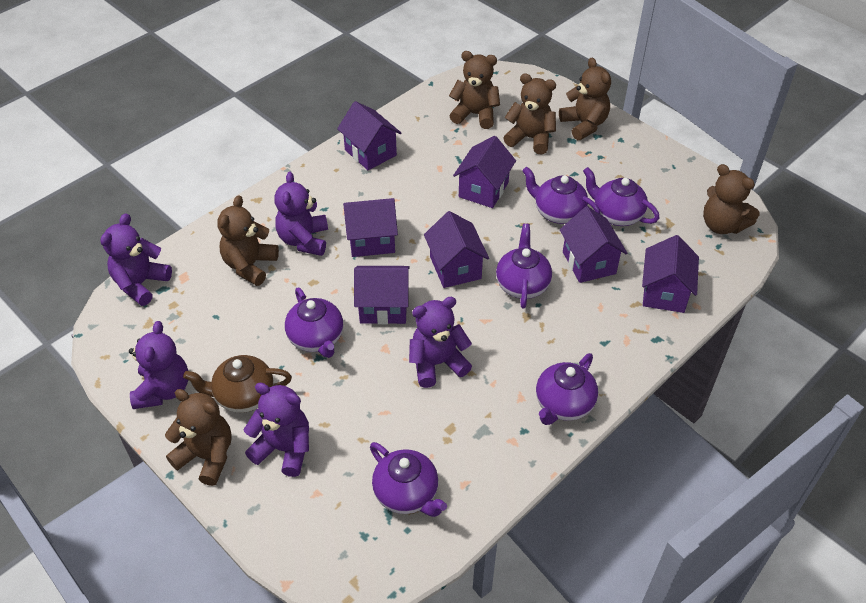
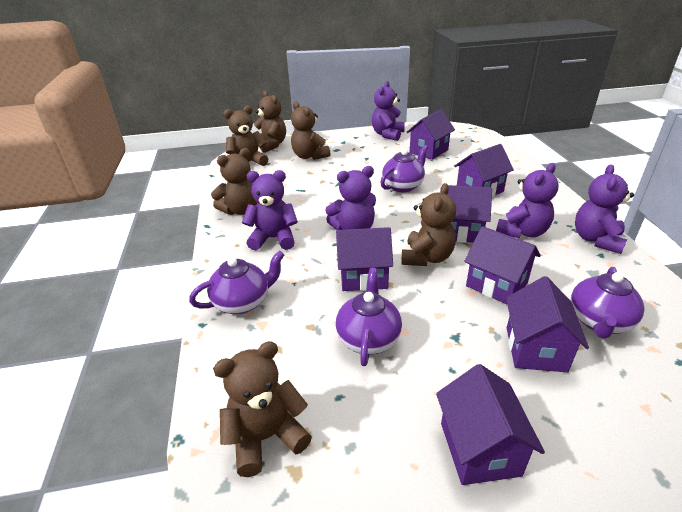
brown teapot: 1 -> 0
purple teapot: 6 -> 4

